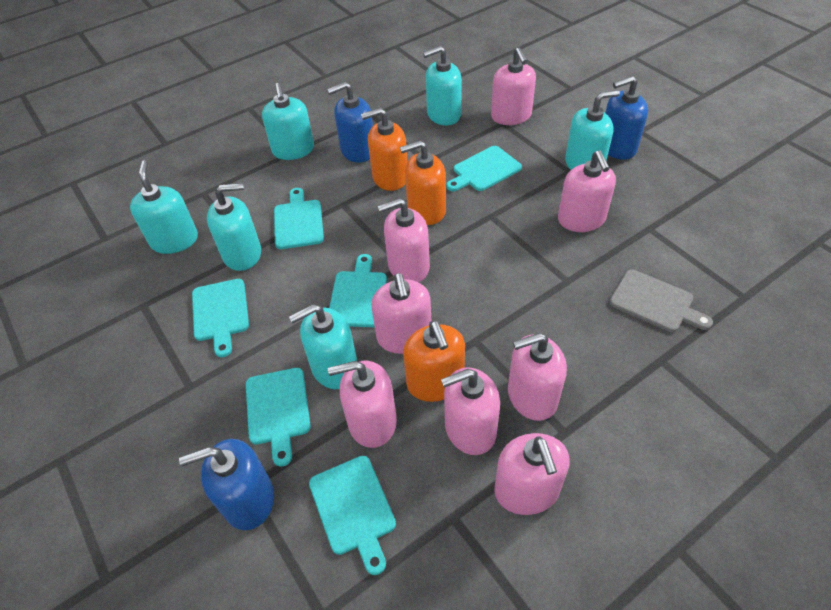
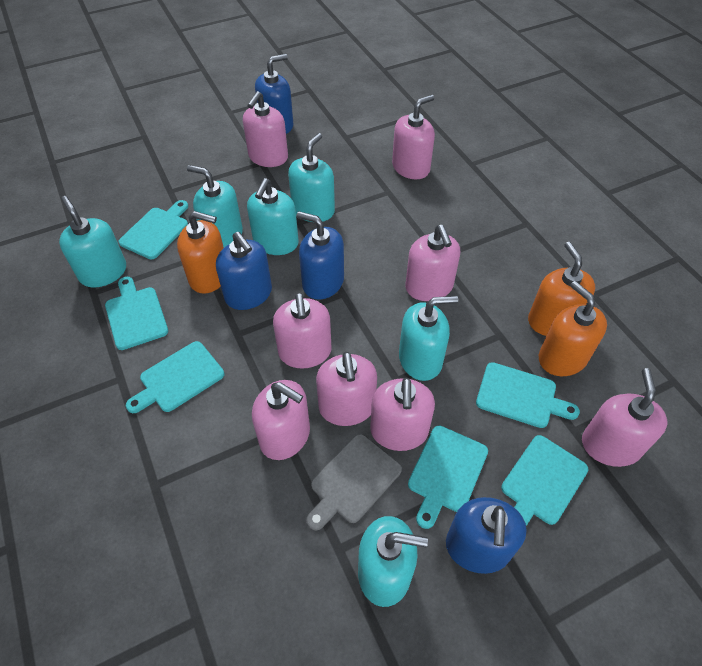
blue soap dispenser: 3 -> 4

